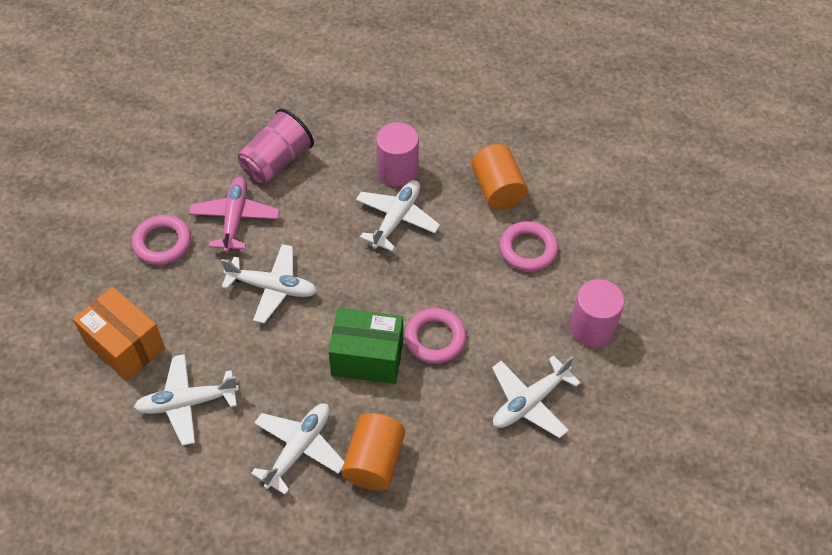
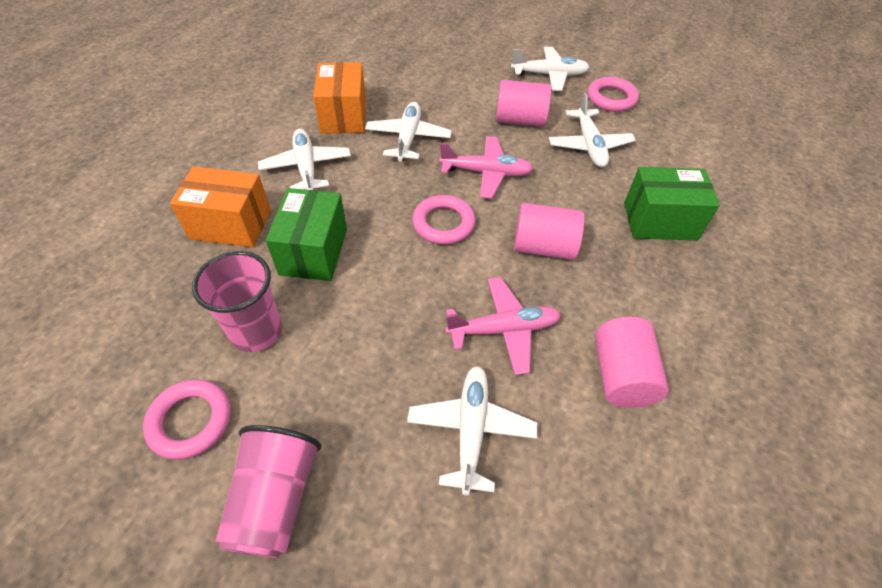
green box: 1 -> 2
orange box: 1 -> 2
orange cylinder: 2 -> 0
pink cup: 1 -> 2
pink cylinder: 2 -> 3
pink plane: 1 -> 2

